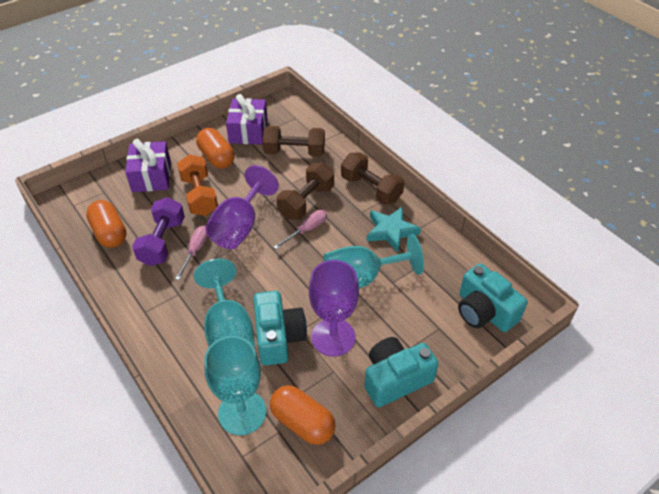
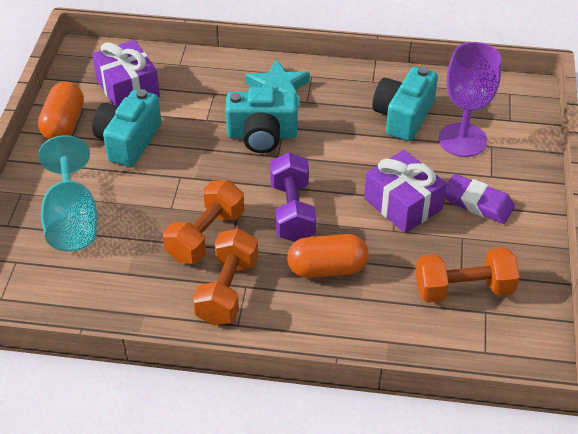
brown dumbbell: 3 -> 0
orange capsule: 3 -> 2
orange dumbbell: 1 -> 3
pink screwdriver: 2 -> 0
purple eraser: 0 -> 1
purple goblet: 2 -> 1
turquoise goblet: 3 -> 1

